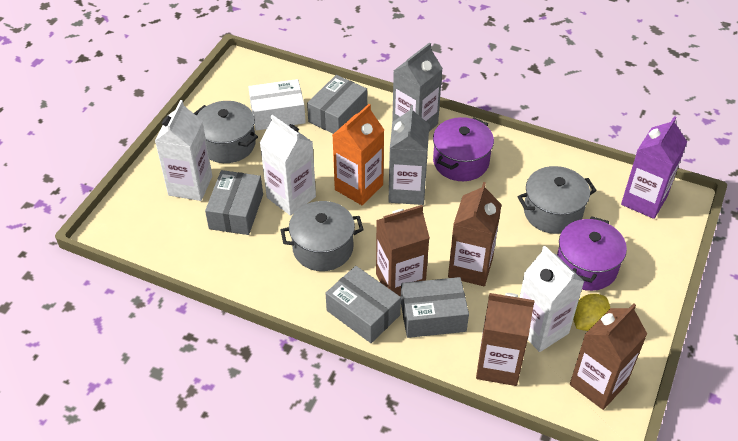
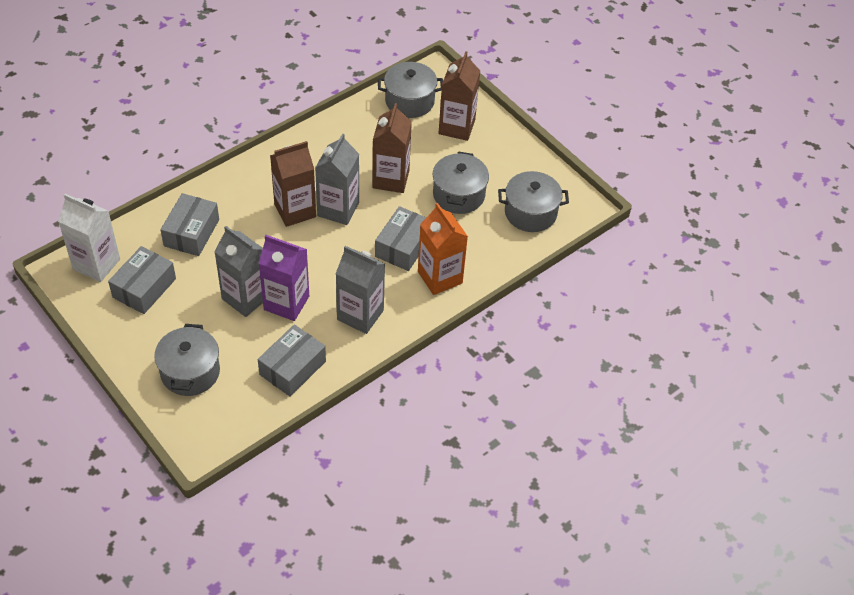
brown carton: 4 -> 3
grey carton: 2 -> 3
grey pot: 3 -> 4
purple pot: 2 -> 0
white box: 1 -> 0
white carton: 3 -> 1
yellow lemon: 1 -> 0

